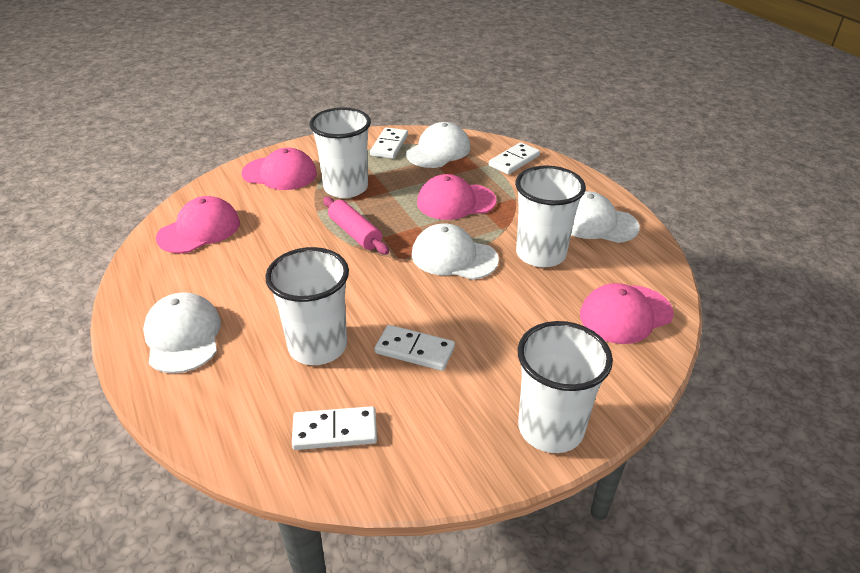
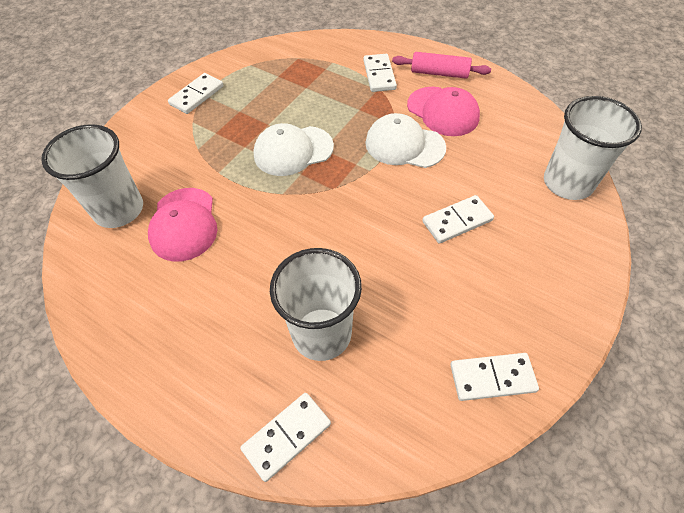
pink cap: 4 -> 2
white cap: 4 -> 2
white cup: 4 -> 3
white domino: 4 -> 5

